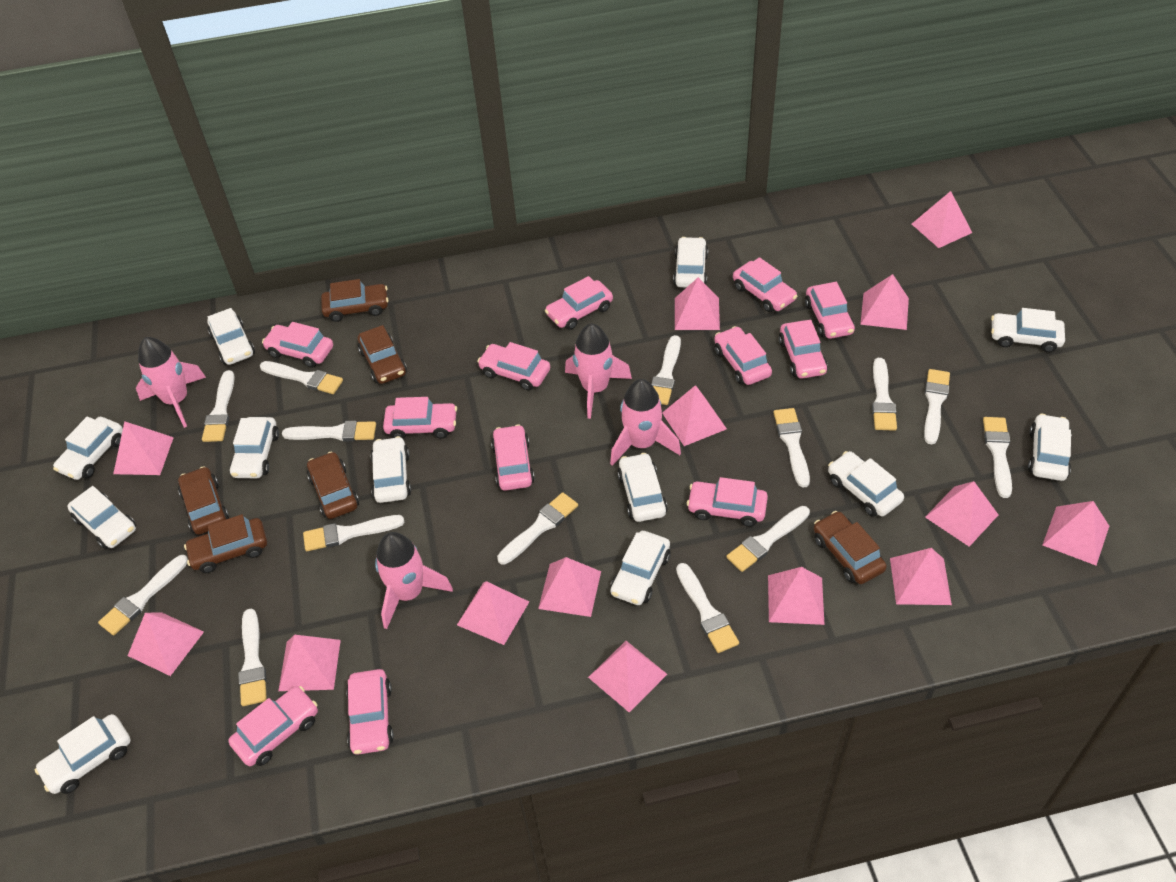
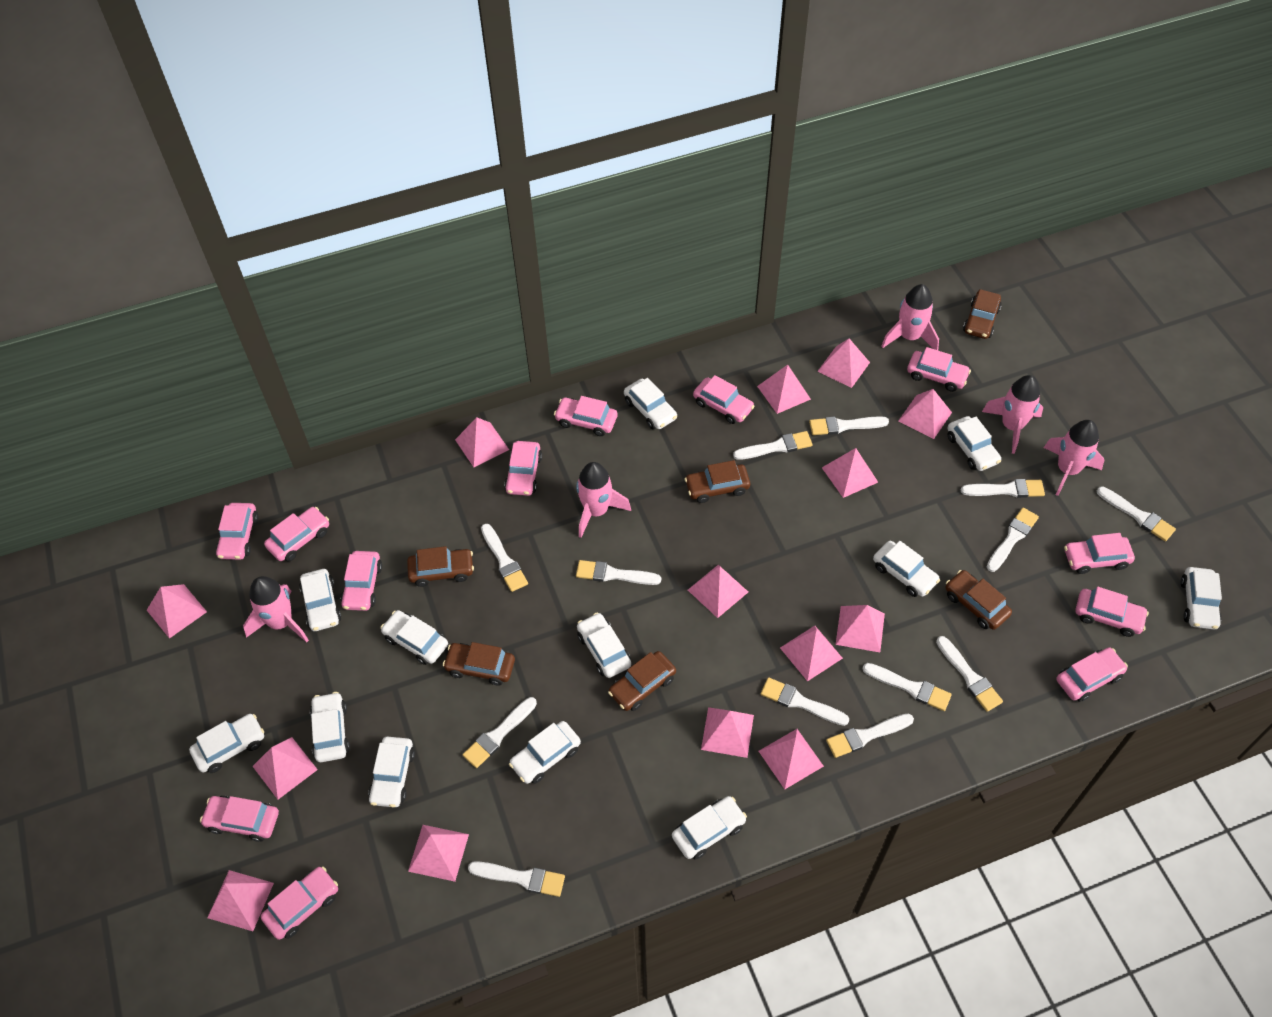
pink rocket: 4 -> 5
white brush: 14 -> 13

